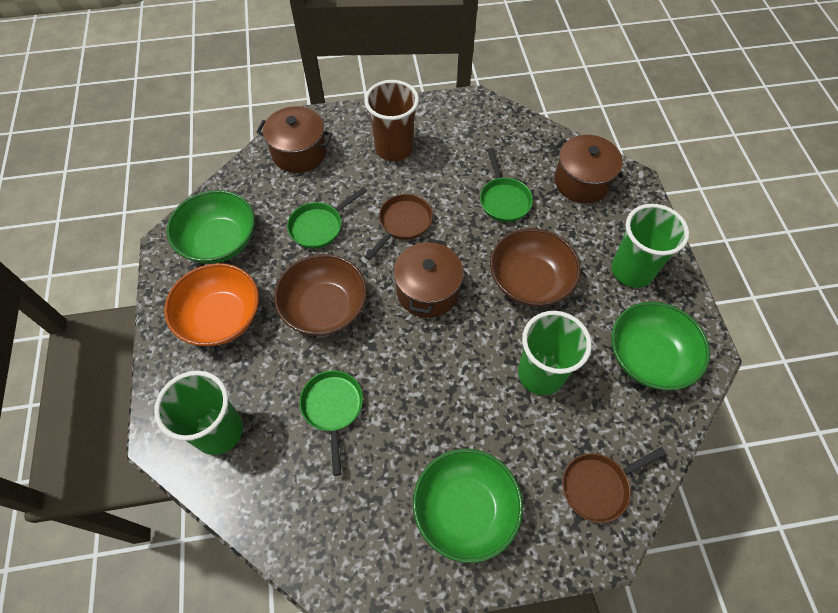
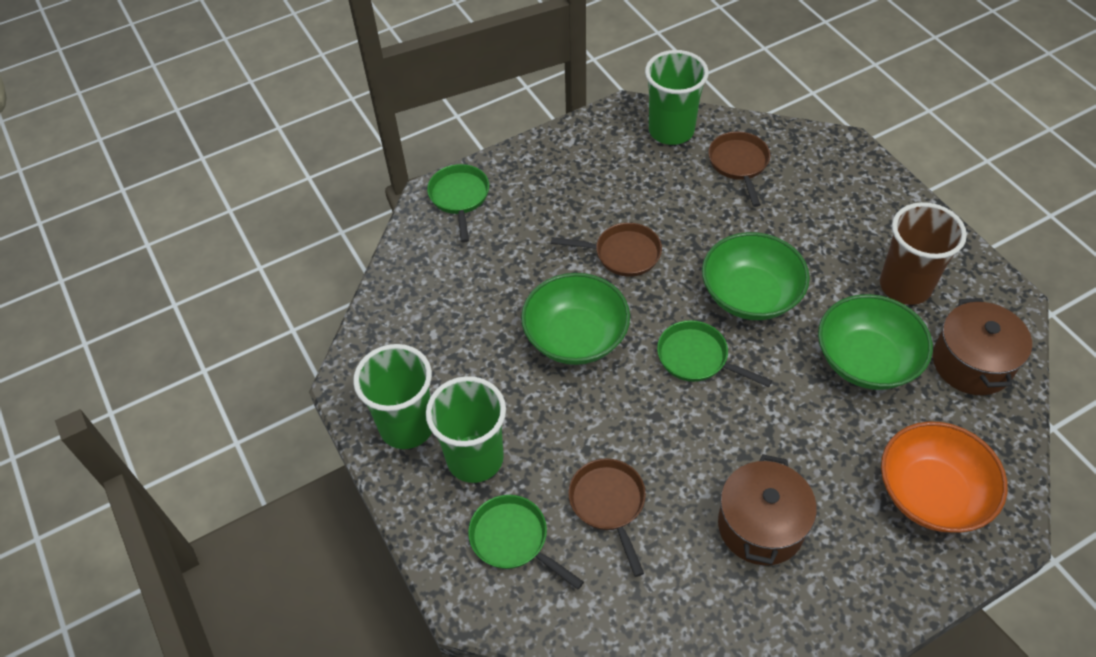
brown bowl: 2 -> 0
brown pan: 2 -> 3
brown pot: 3 -> 2

